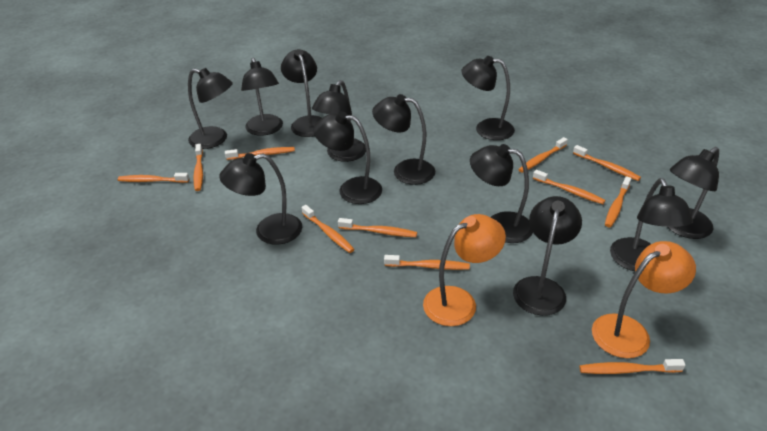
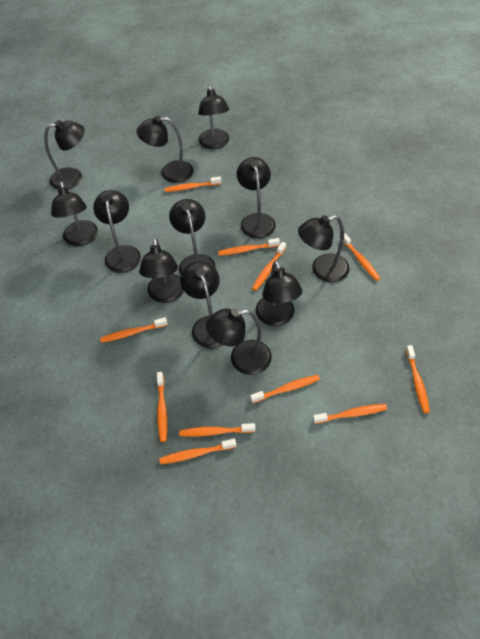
orange lamp: 2 -> 0

